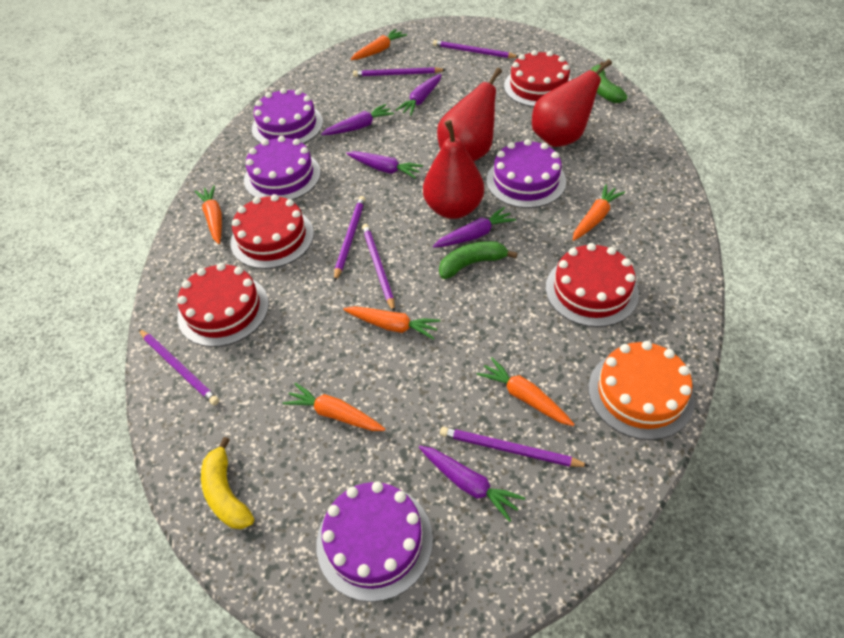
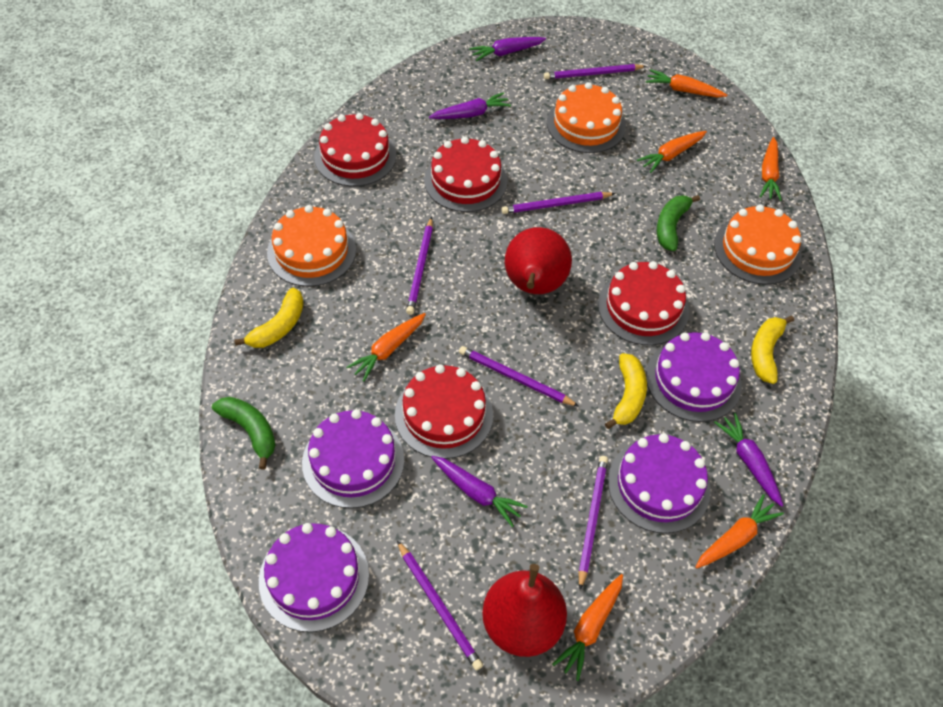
orange cake: 1 -> 3
purple carrot: 5 -> 4
red pear: 3 -> 2
yellow banana: 1 -> 3

